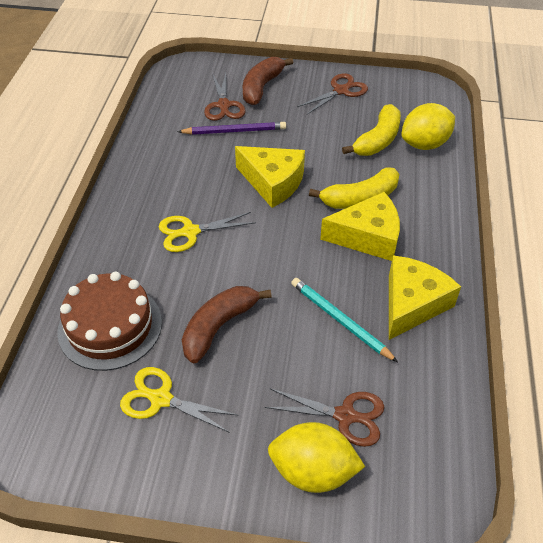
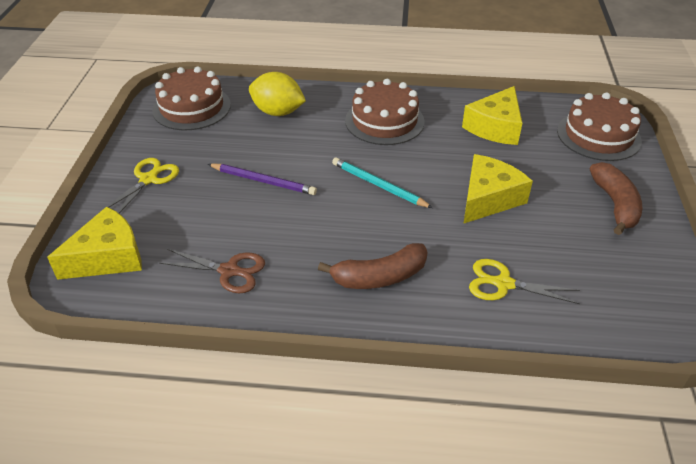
brown cake: 1 -> 3
brown scissors: 3 -> 1
yellow banana: 2 -> 0
yellow lemon: 2 -> 1

